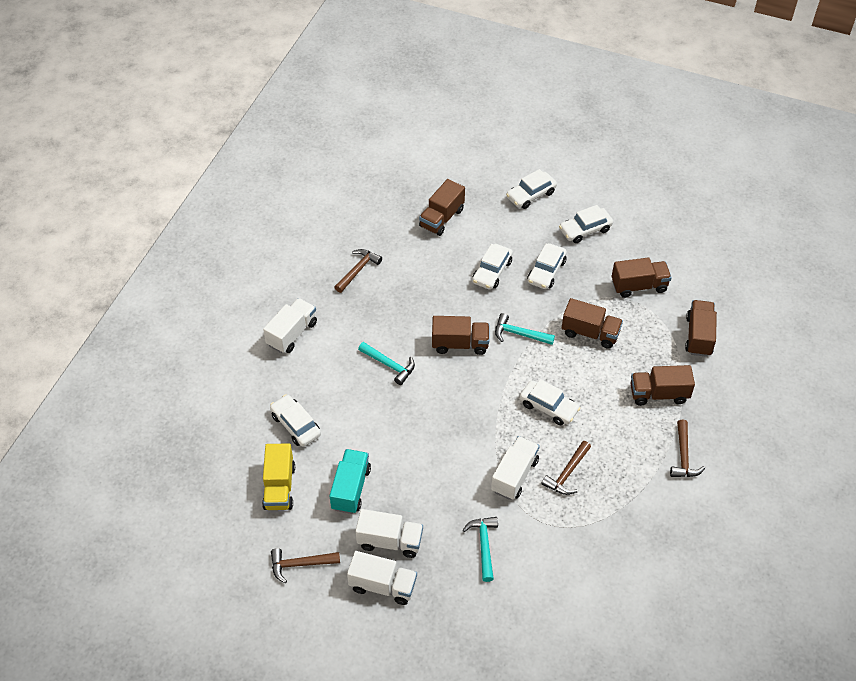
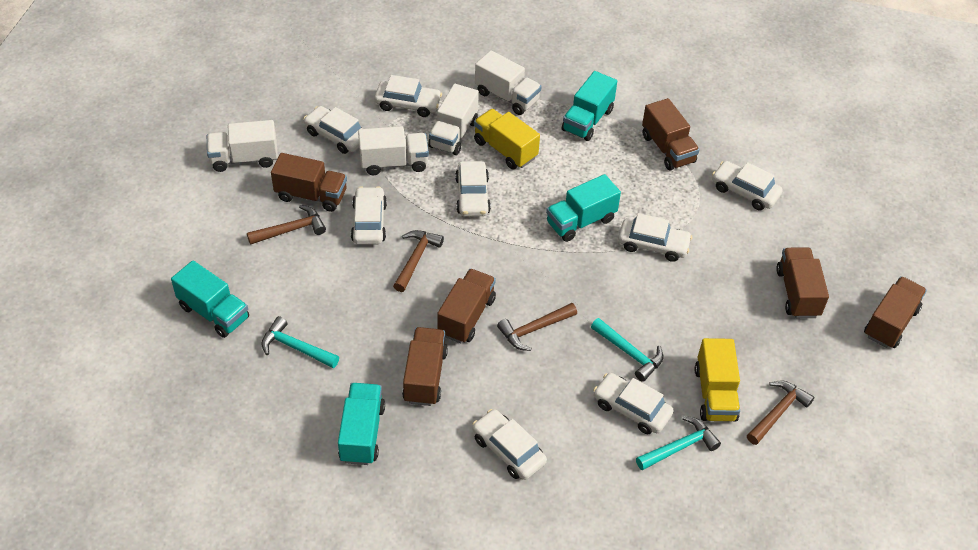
turquoise truck: 1 -> 4
white car: 6 -> 8
yellow truck: 1 -> 2

